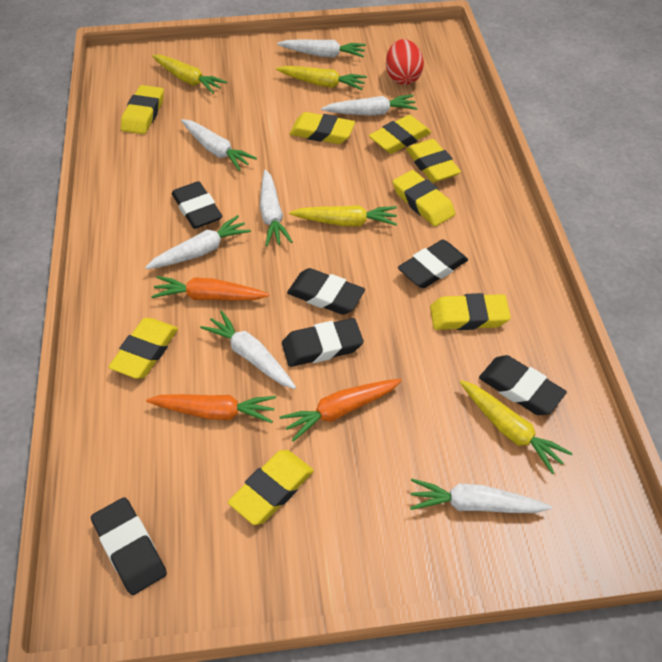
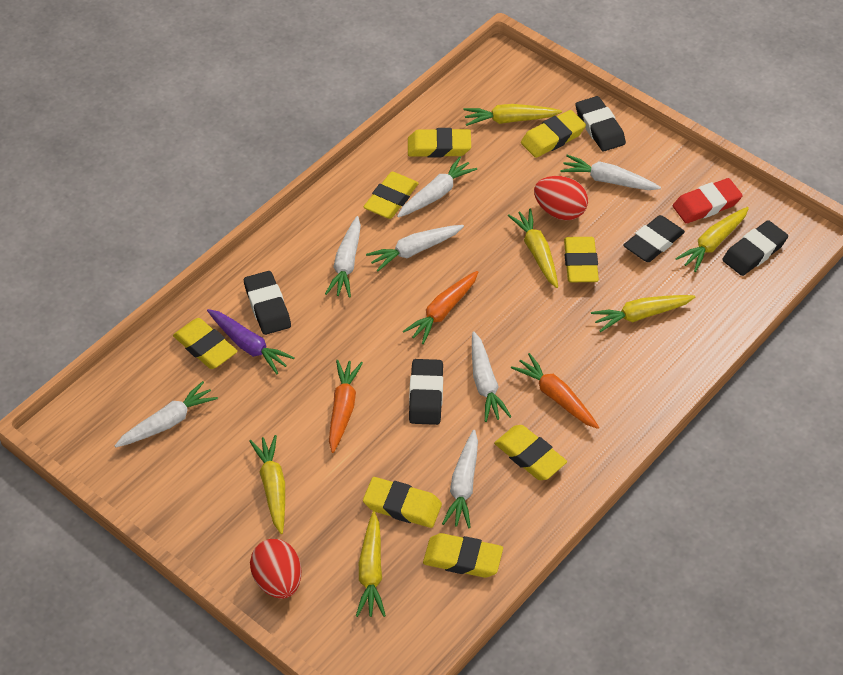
black eraser: 6 -> 5
purple carrot: 0 -> 1
red egg: 1 -> 2
red eraser: 0 -> 1
yellow carrot: 4 -> 6

